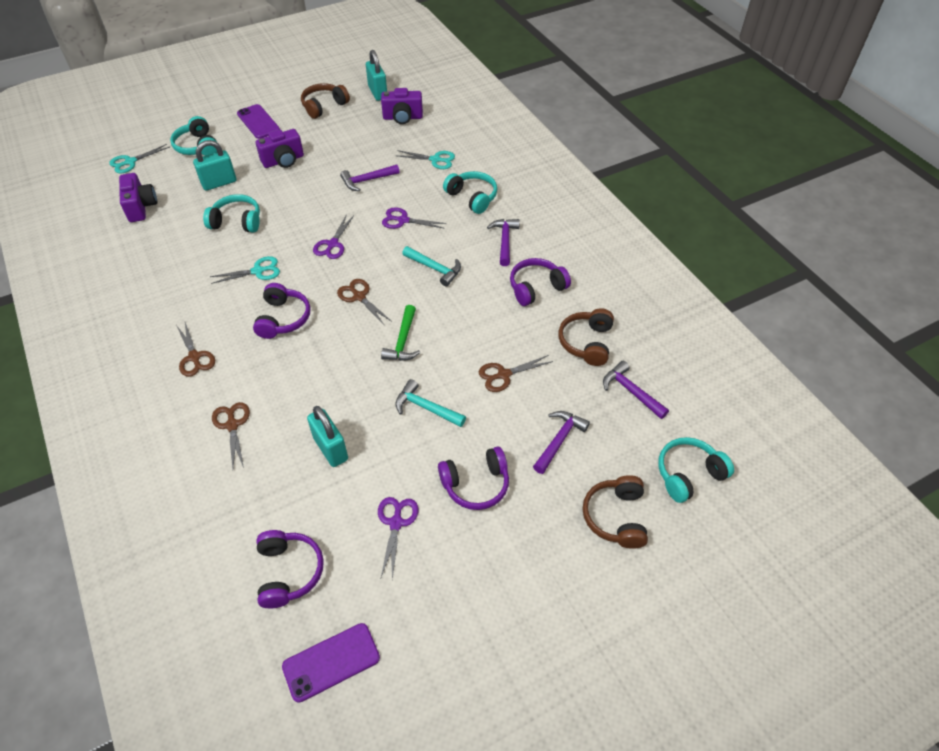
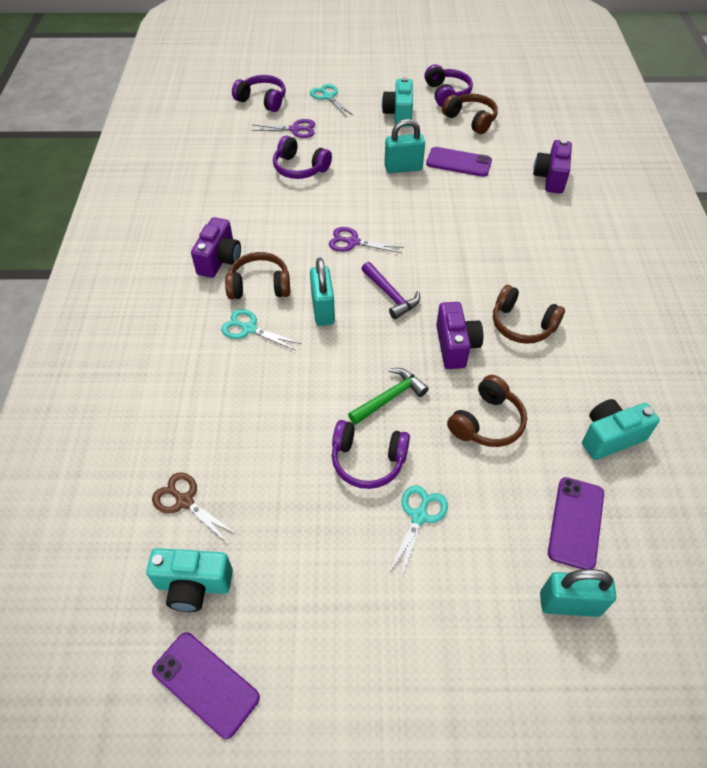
brown headphones: 3 -> 4
brown scissors: 4 -> 1
purple hammer: 4 -> 1
purple phone: 2 -> 3
purple scissors: 3 -> 2
turquoise camera: 0 -> 3
turquoise hammer: 2 -> 0
turquoise headphones: 4 -> 0

